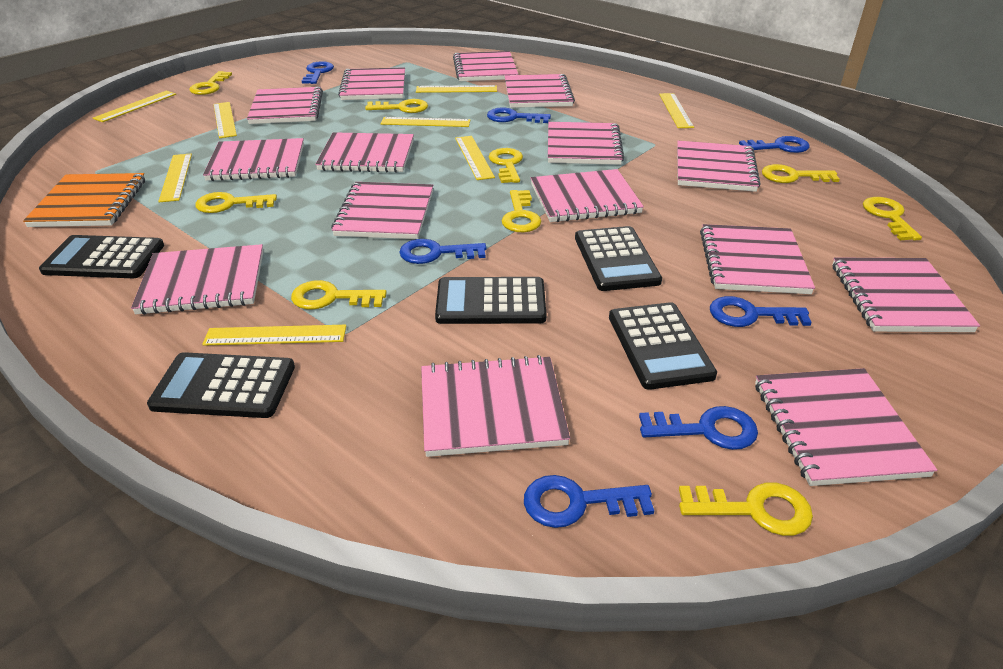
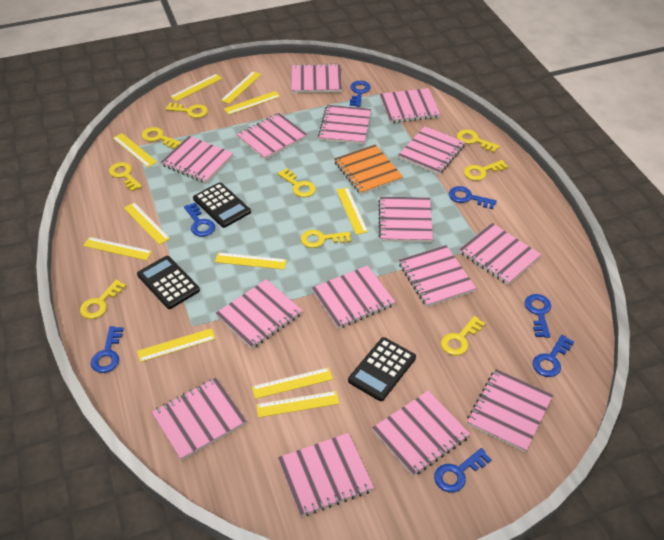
black calculator: 5 -> 3
yellow ruler: 8 -> 11

